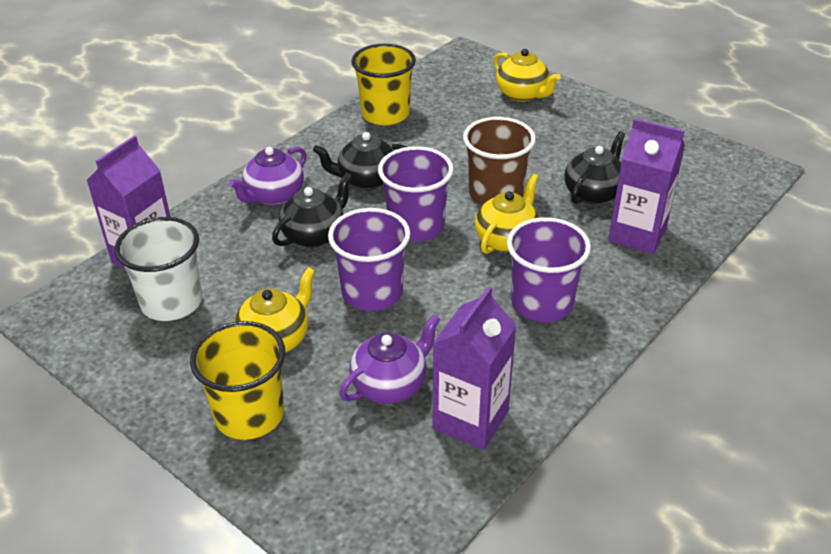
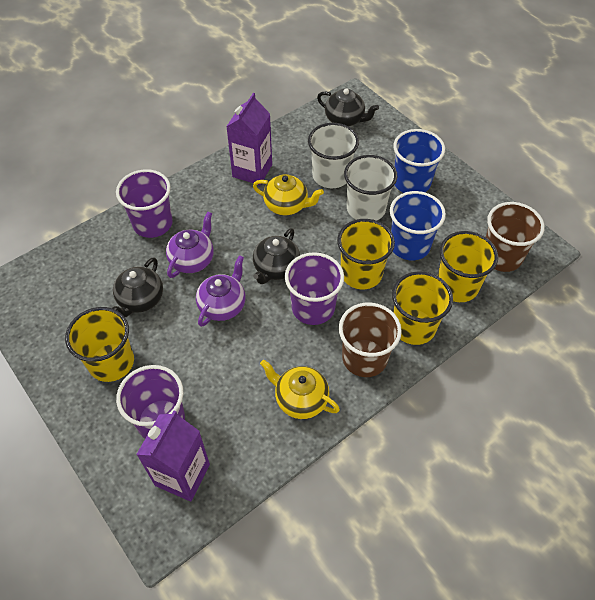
blue cup: 0 -> 2
brown cup: 1 -> 2
purple carton: 3 -> 2
white cup: 1 -> 2
yellow cup: 2 -> 4
yellow teapot: 3 -> 2

